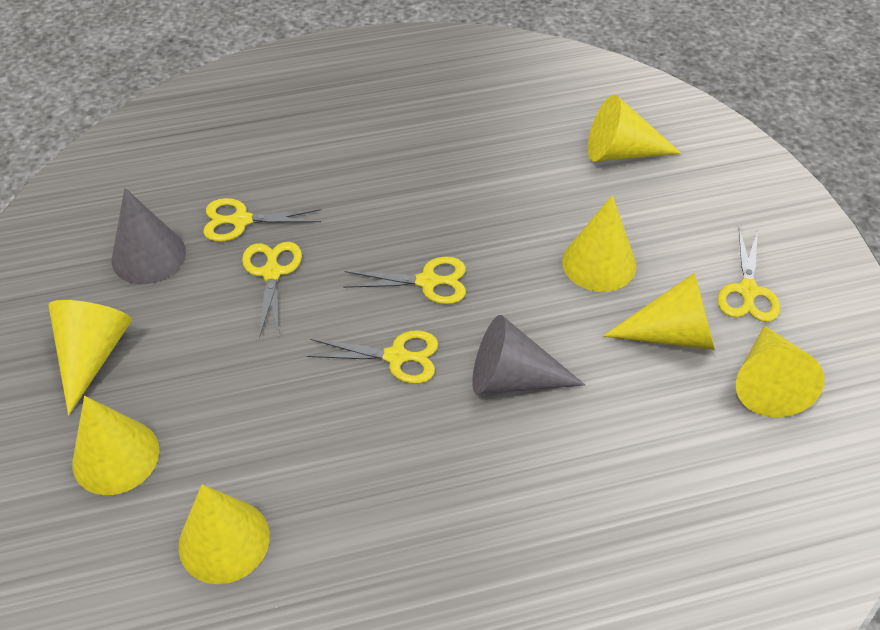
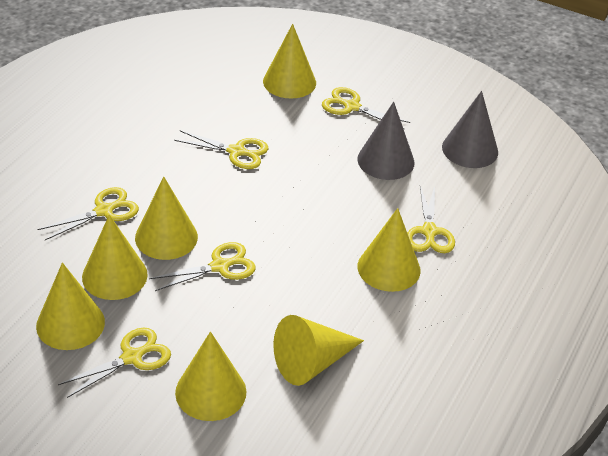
yellow scissors: 5 -> 6

